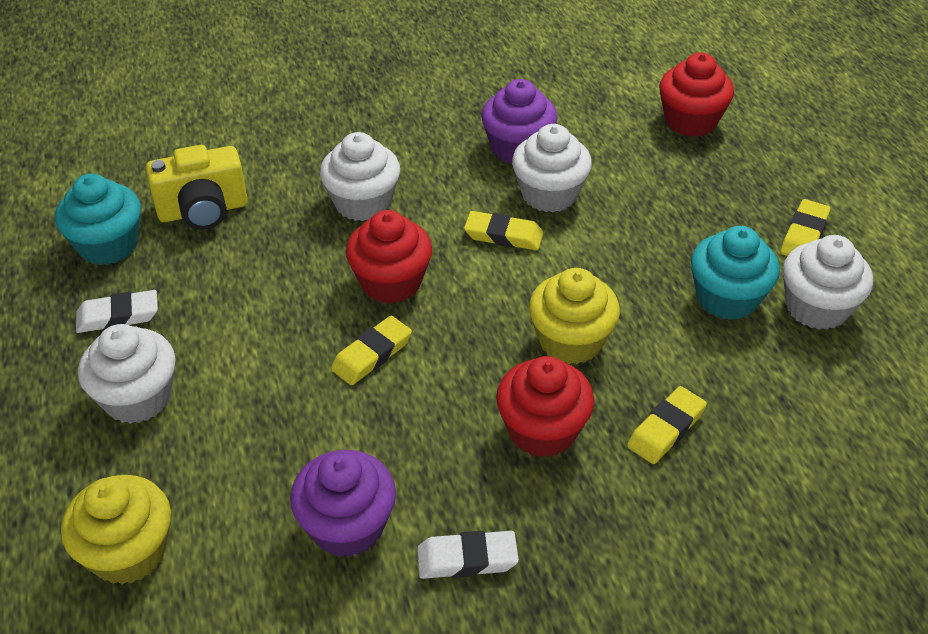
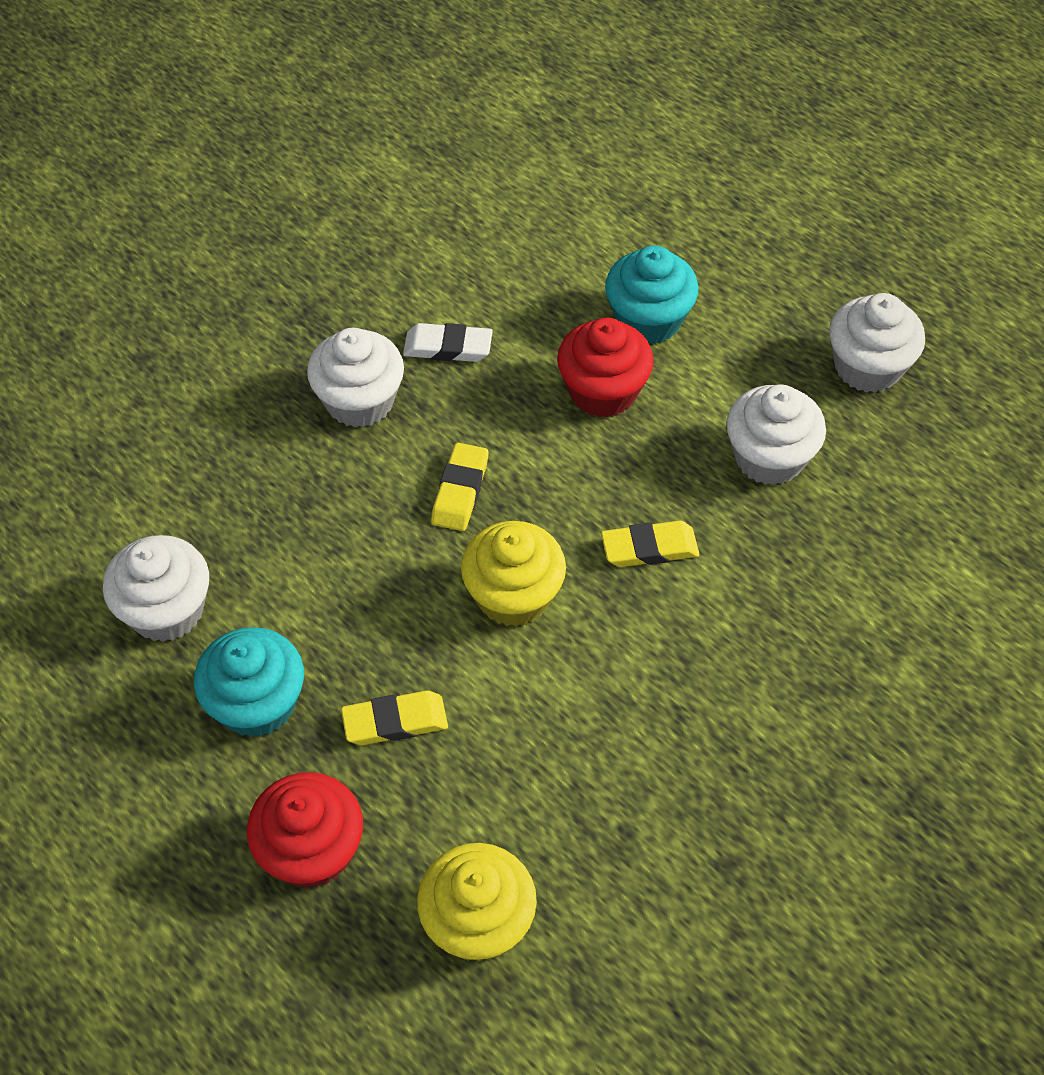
purple cupcake: 2 -> 0
red cupcake: 3 -> 2
white eraser: 2 -> 1
yellow camera: 1 -> 0
yellow eraser: 4 -> 3

